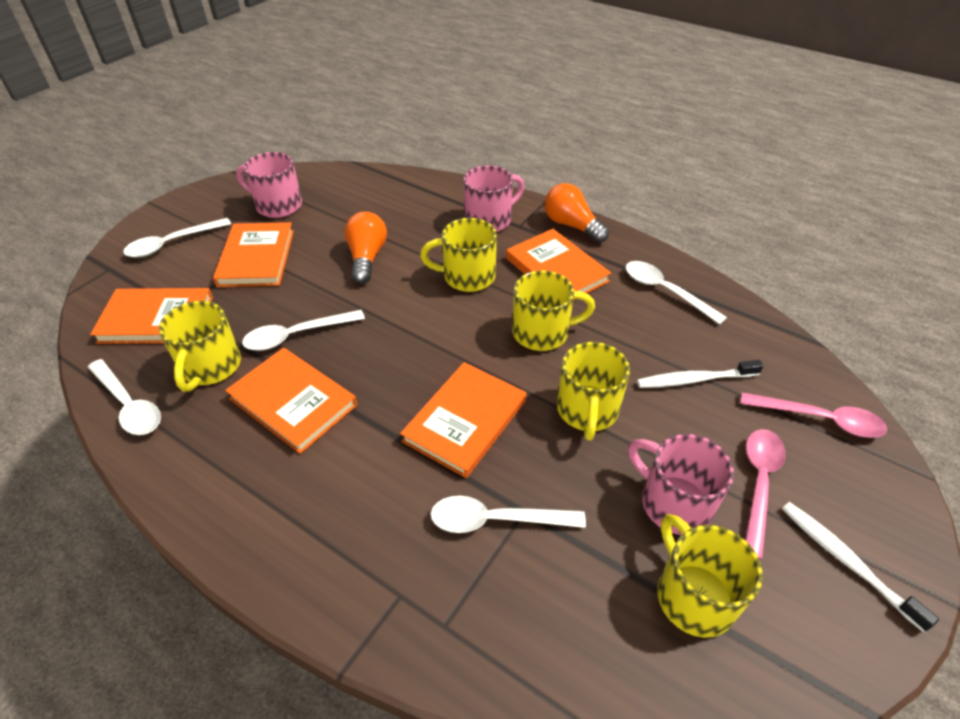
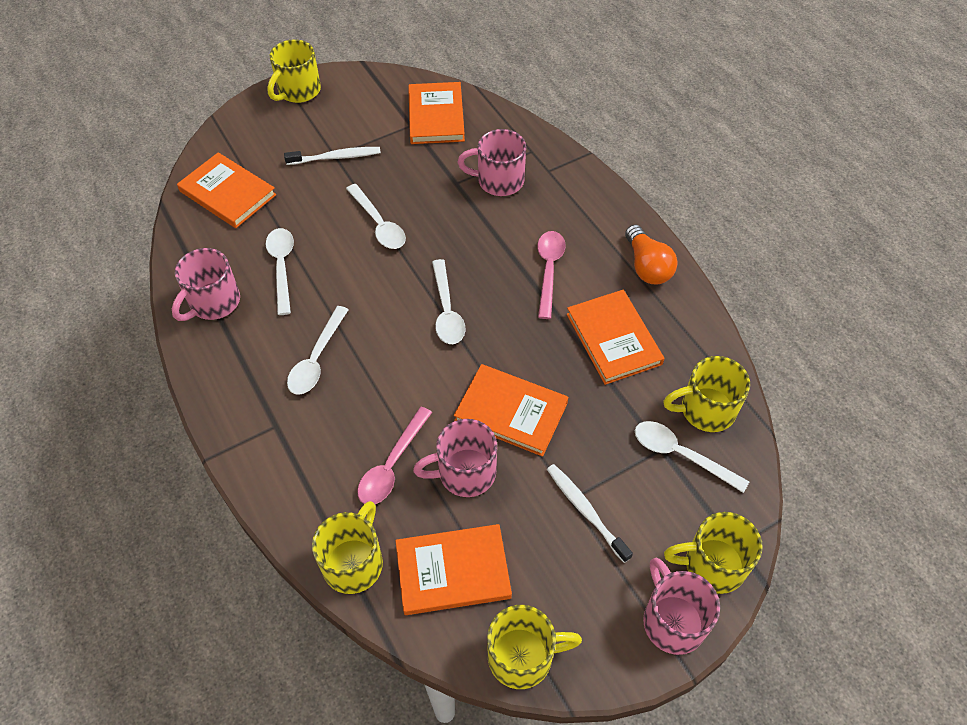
orange light bulb: 2 -> 1
pink mug: 3 -> 4

